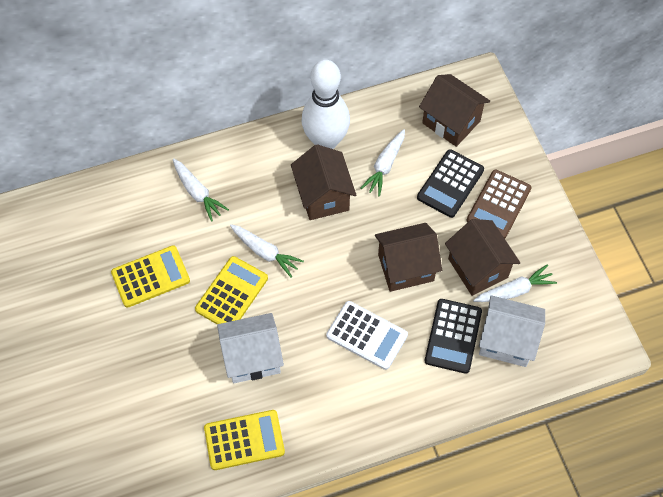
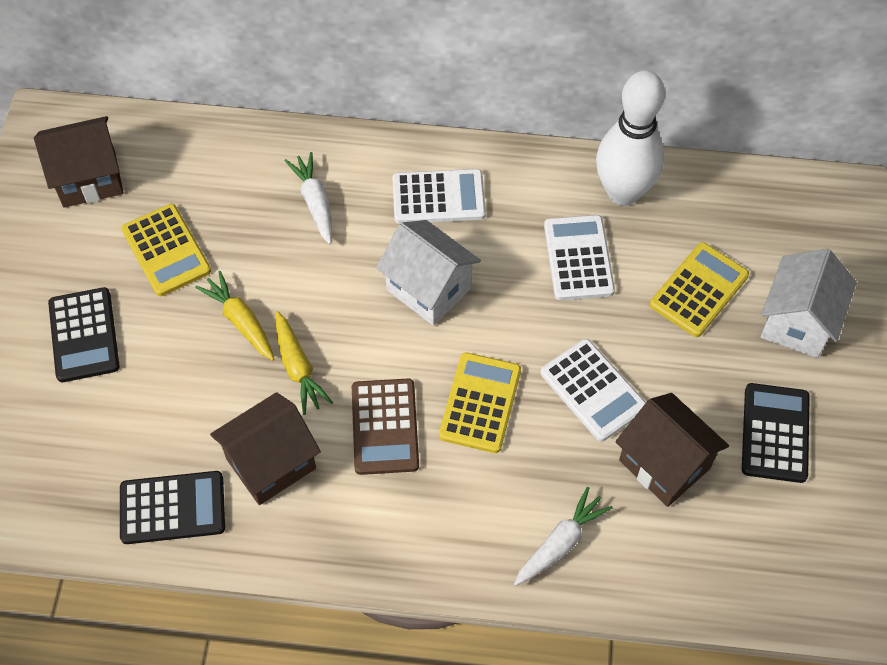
black calculator: 2 -> 3
brown house: 4 -> 3
white calculator: 1 -> 3
white carrot: 4 -> 2
yellow carrot: 0 -> 2

